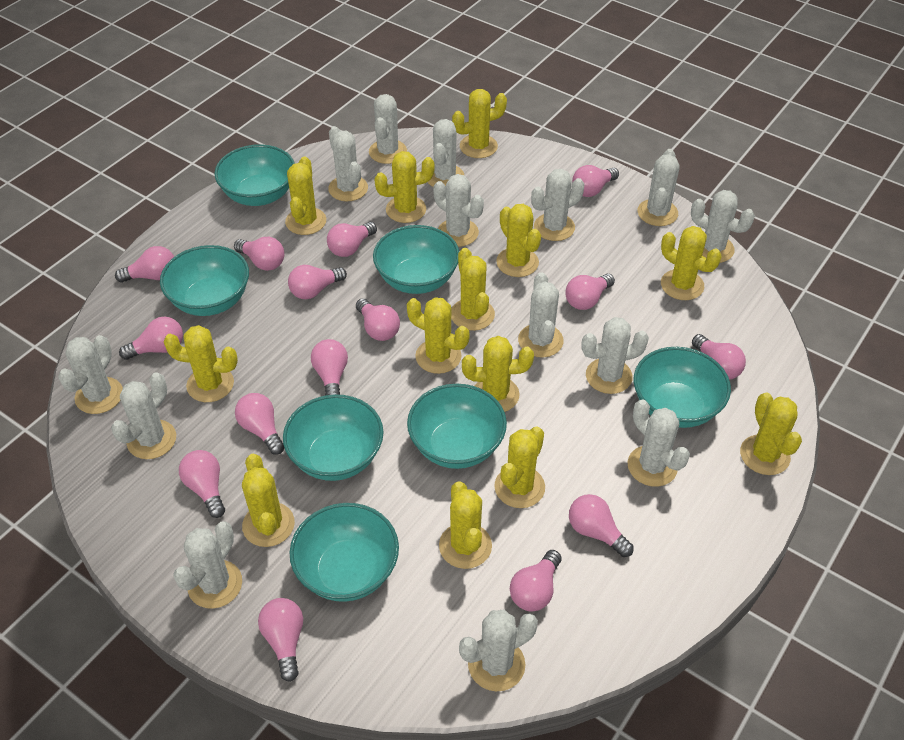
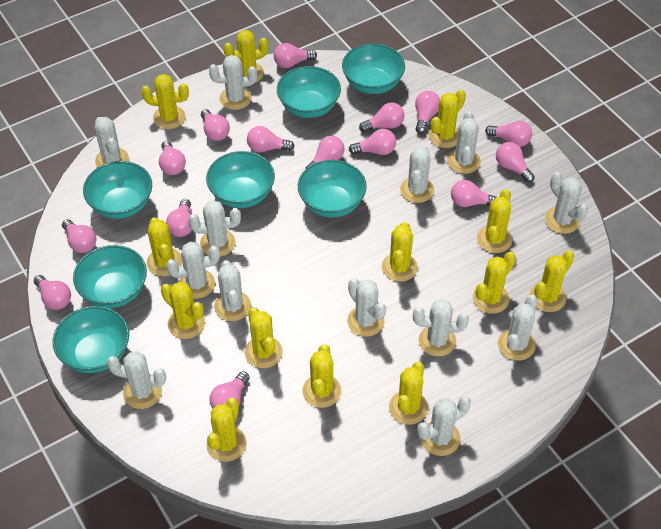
white cactus: 14 -> 13

